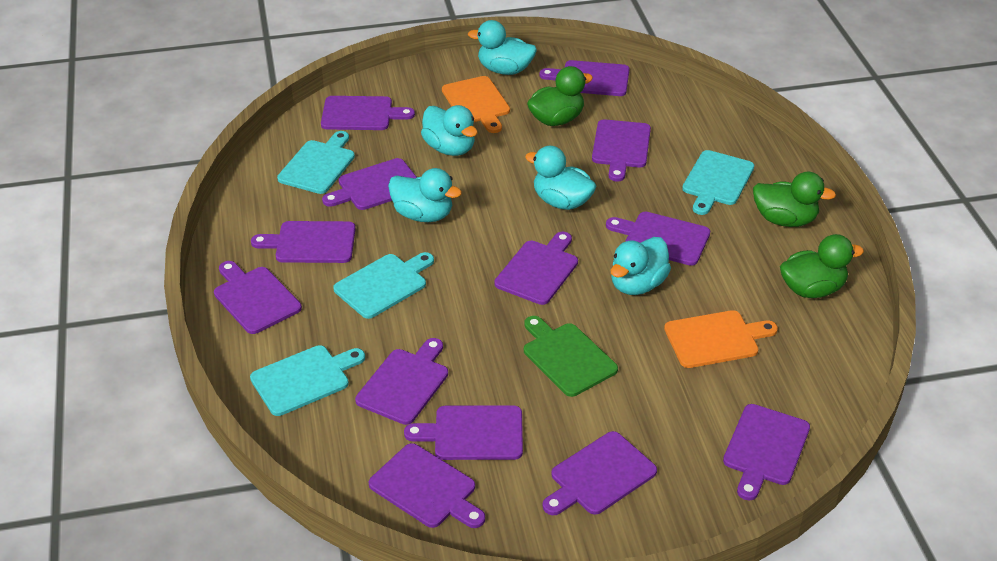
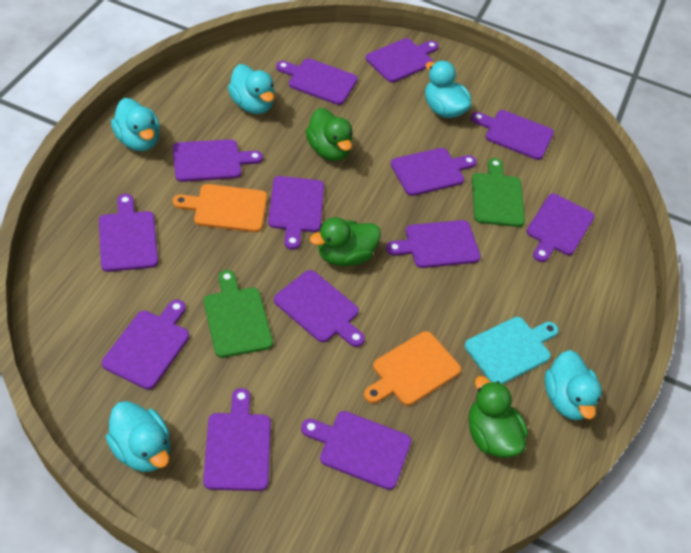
green cutting board: 1 -> 2
turquoise cutting board: 4 -> 1

